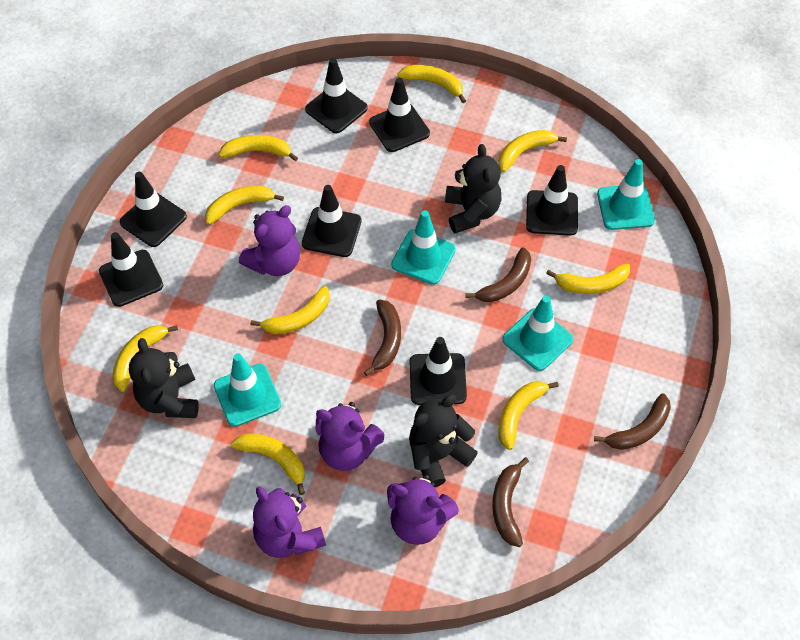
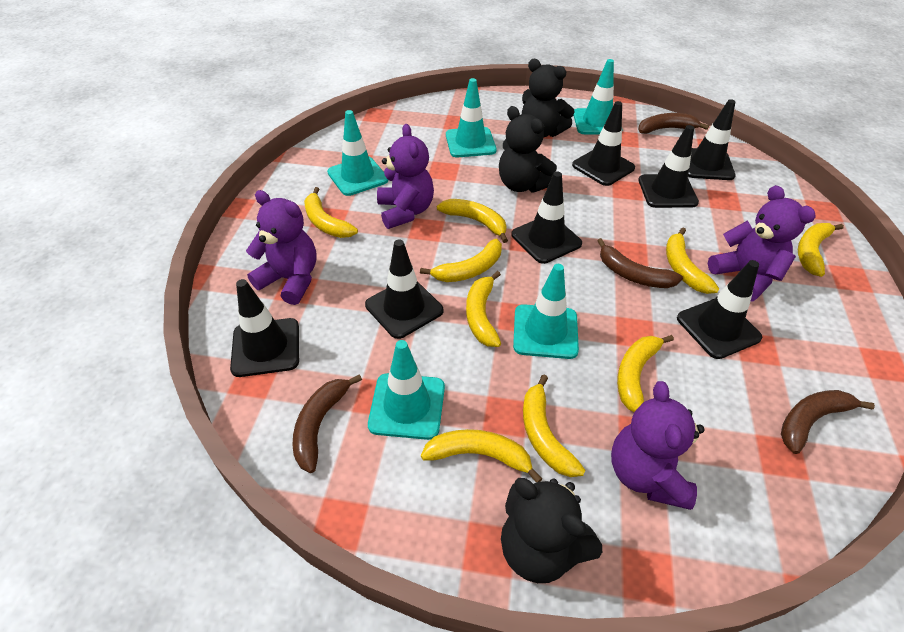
turquoise traffic cone: 4 -> 5

